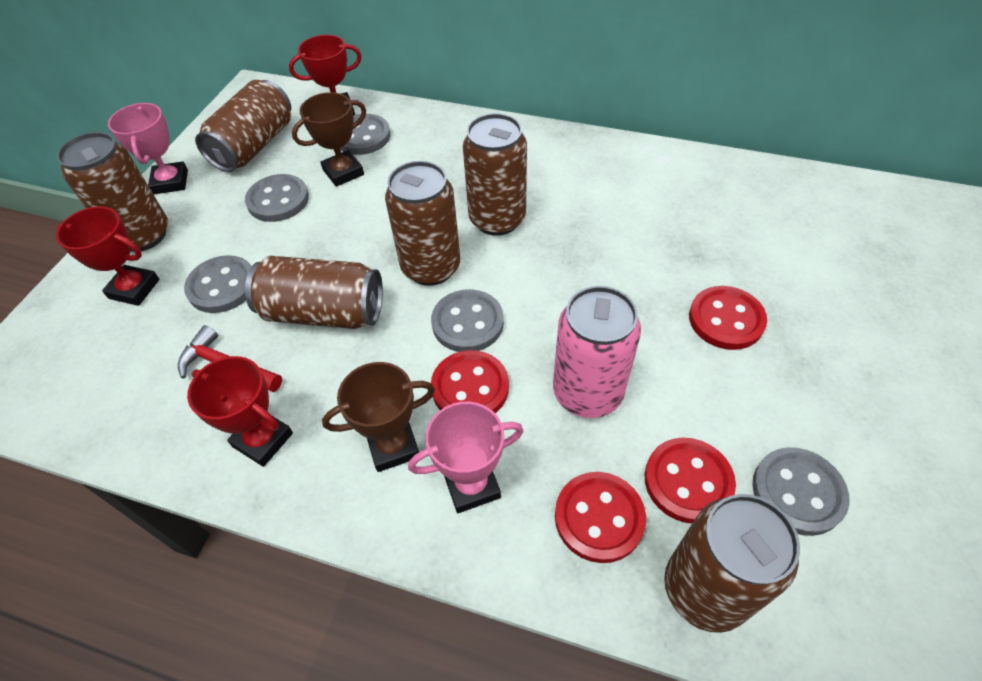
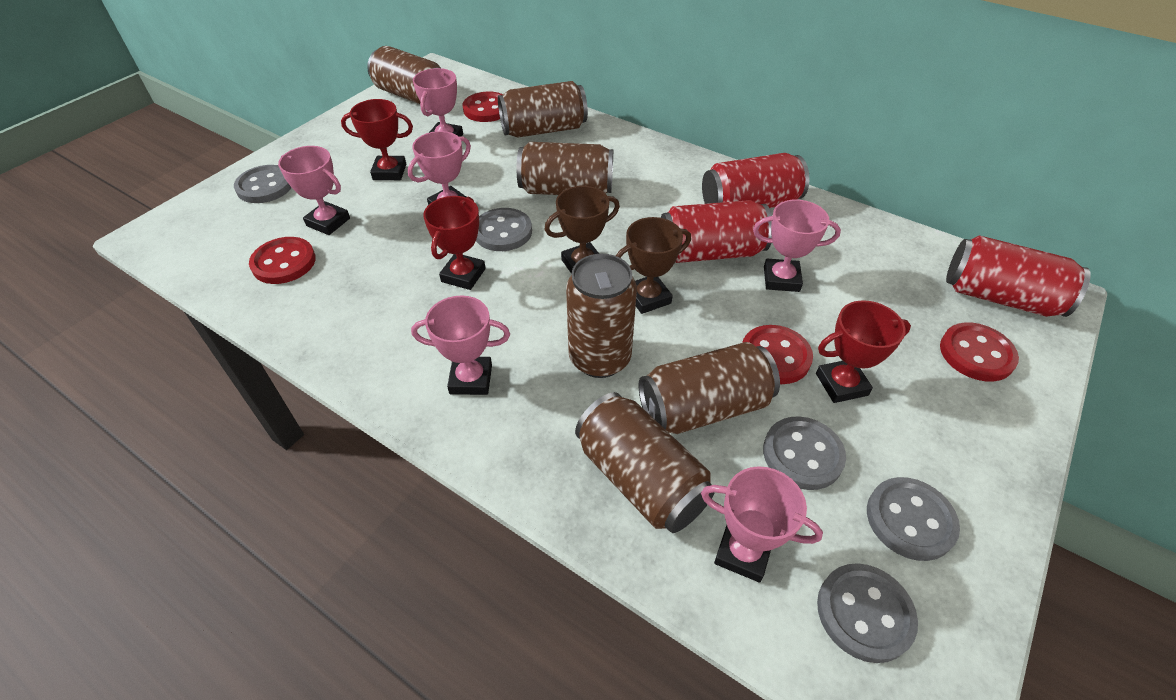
pink can: 1 -> 0
pink trophy: 2 -> 6
red can: 0 -> 3
red hammer: 1 -> 0

